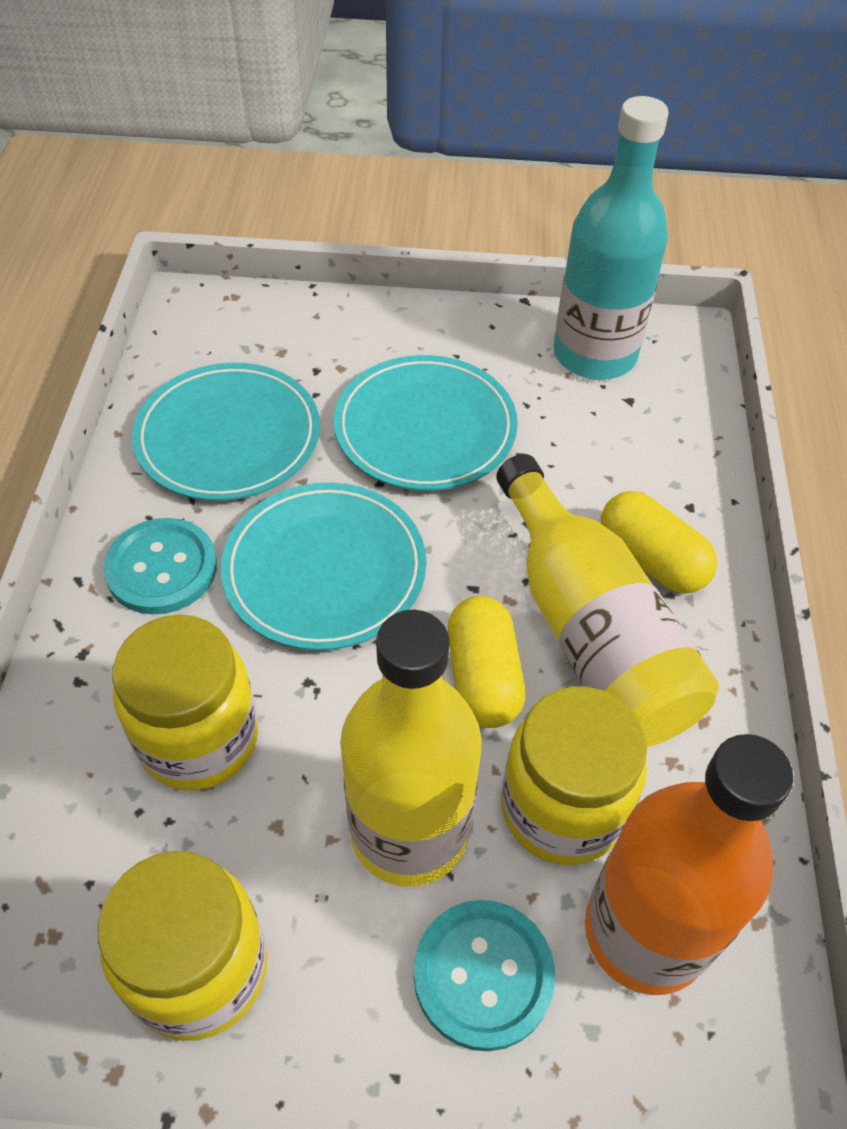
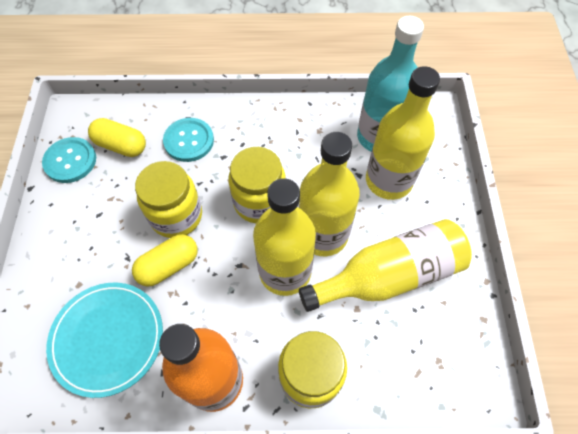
turquoise plate: 3 -> 1
yellow bottle: 2 -> 4

